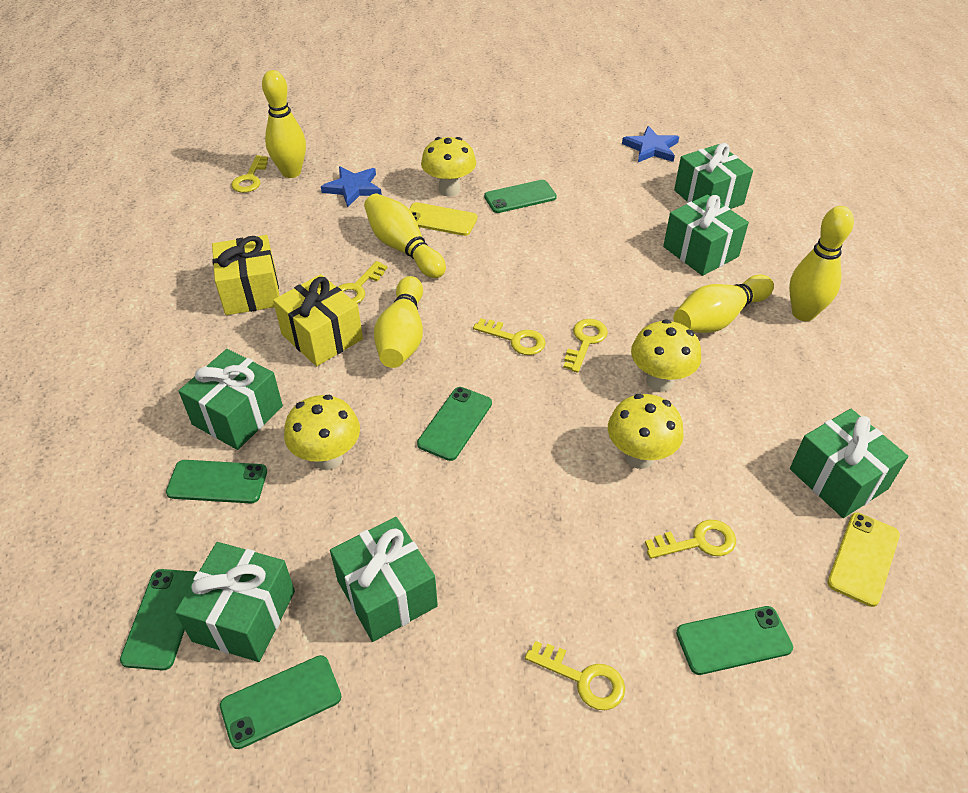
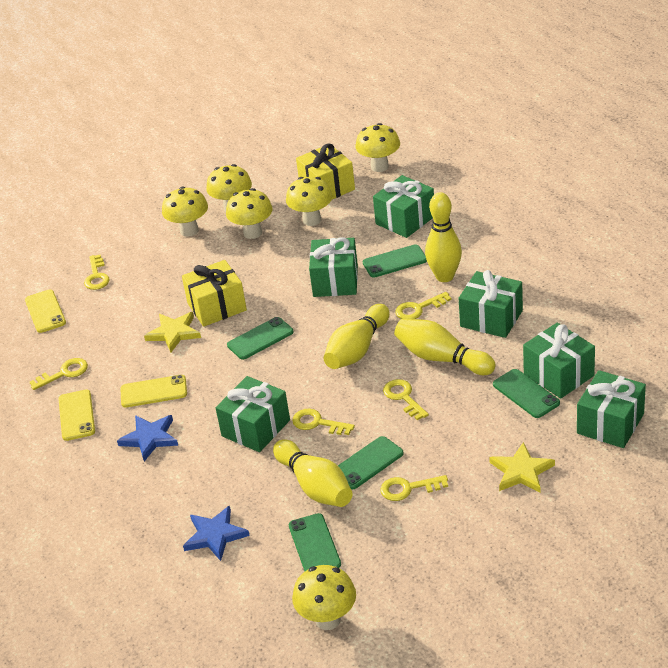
green phone: 6 -> 5
yellow bowling pin: 5 -> 4
yellow mushroom: 4 -> 6
yellow phone: 2 -> 3
yellow star: 0 -> 2

